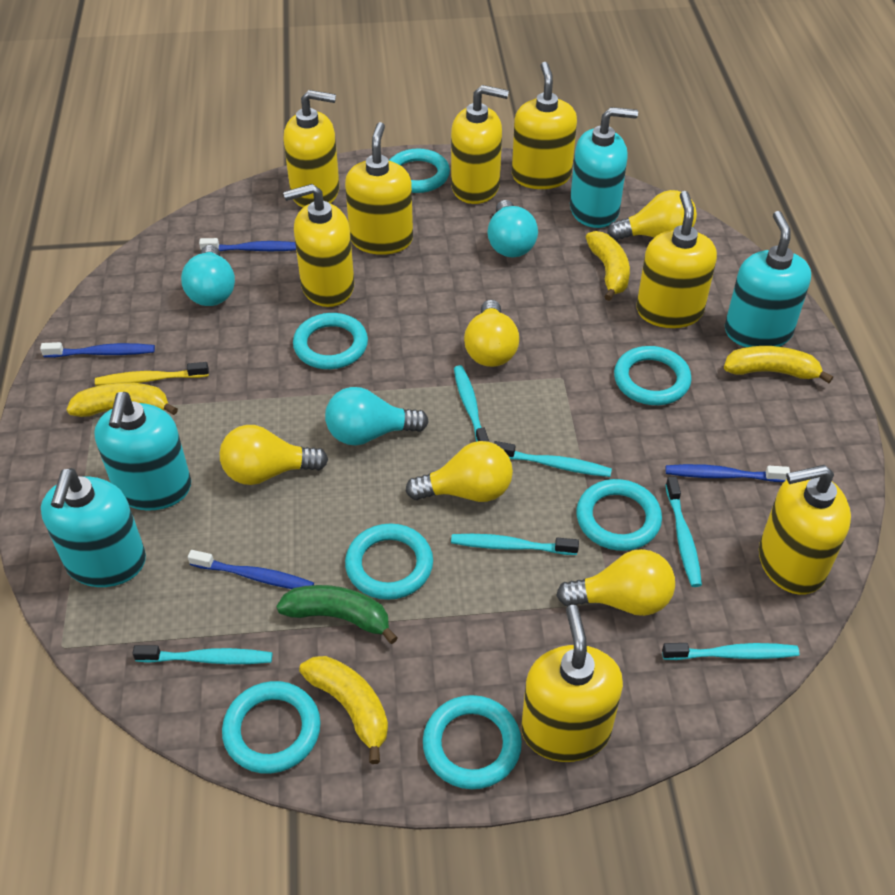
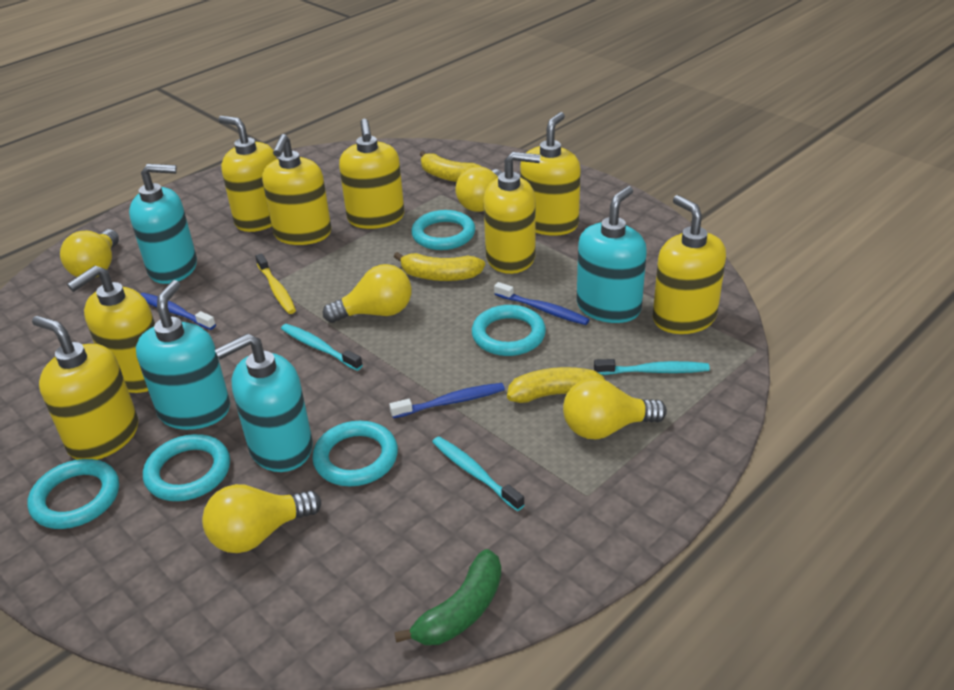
blue toothbrush: 4 -> 3
turquoise light bulb: 3 -> 0
turquoise ring: 7 -> 5
turquoise toothbrush: 6 -> 3
yellow banana: 4 -> 3

